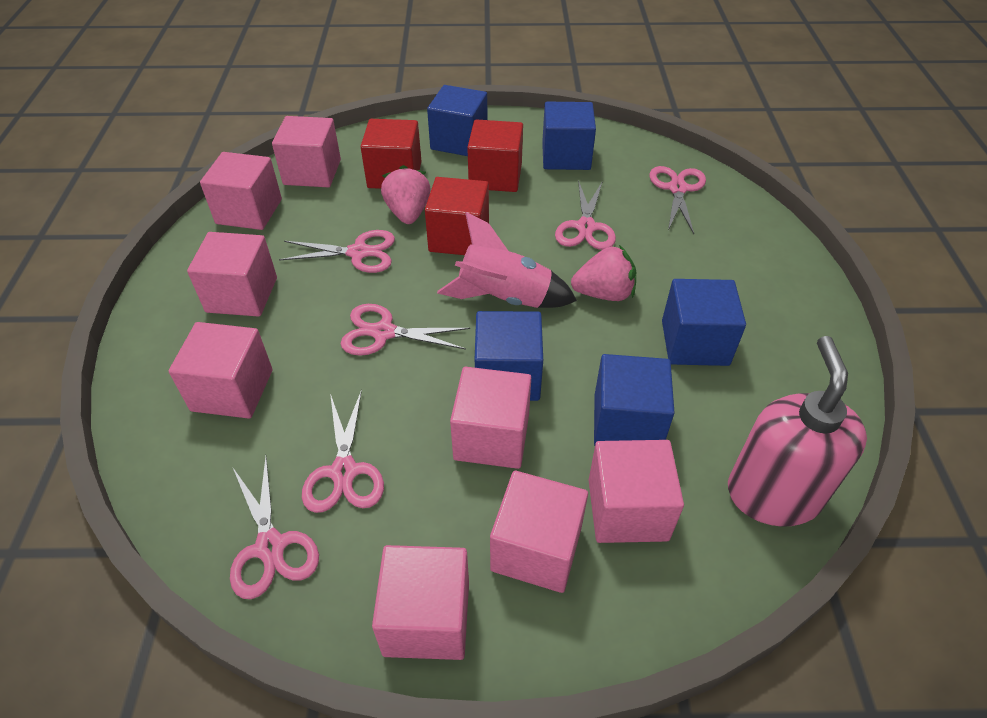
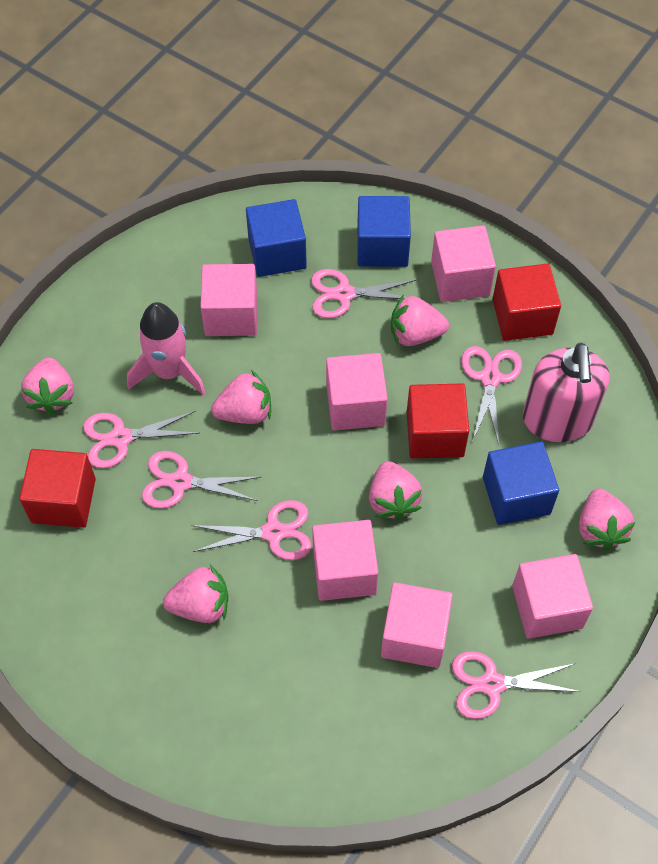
blue cube: 5 -> 3
pink cube: 8 -> 6
pink strawberry: 2 -> 6

